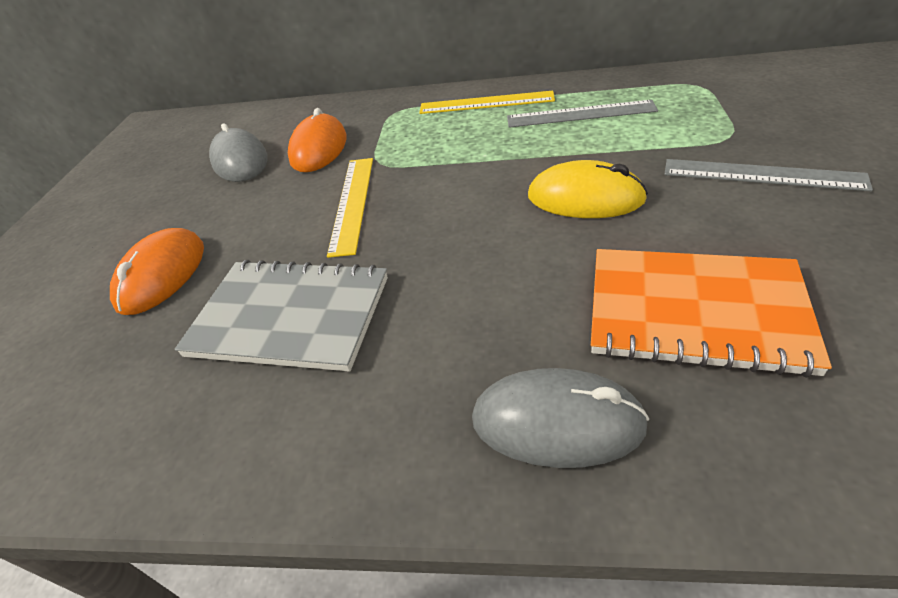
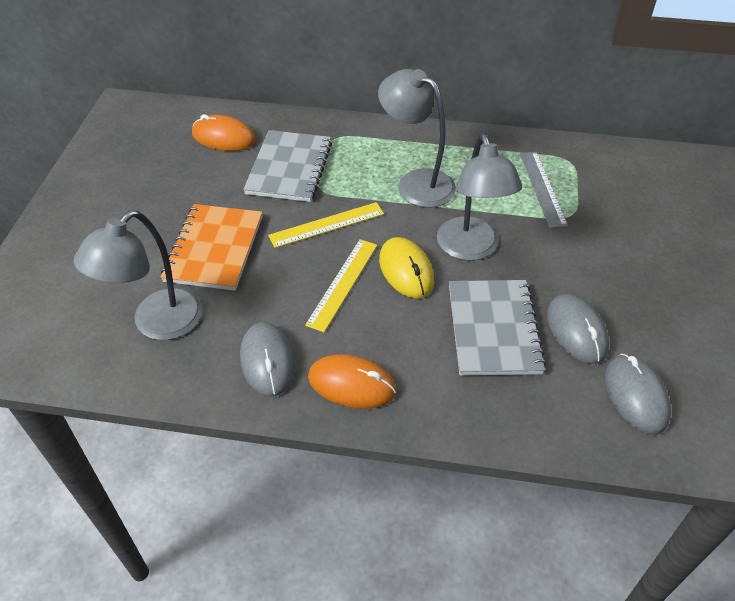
grey lamp: 0 -> 3
grey mouse: 2 -> 3
grey notebook: 1 -> 2
grey ruler: 2 -> 1

